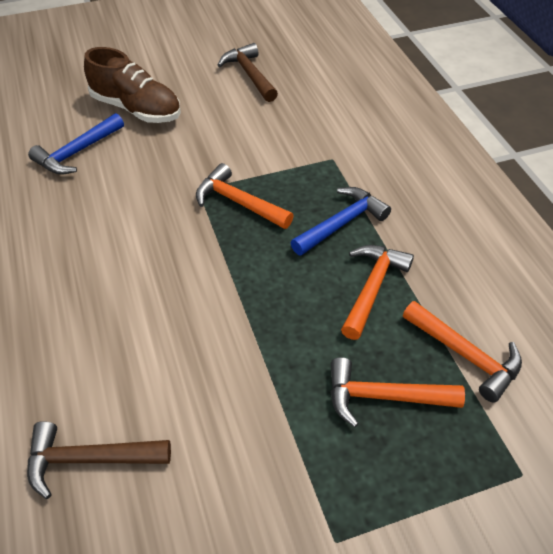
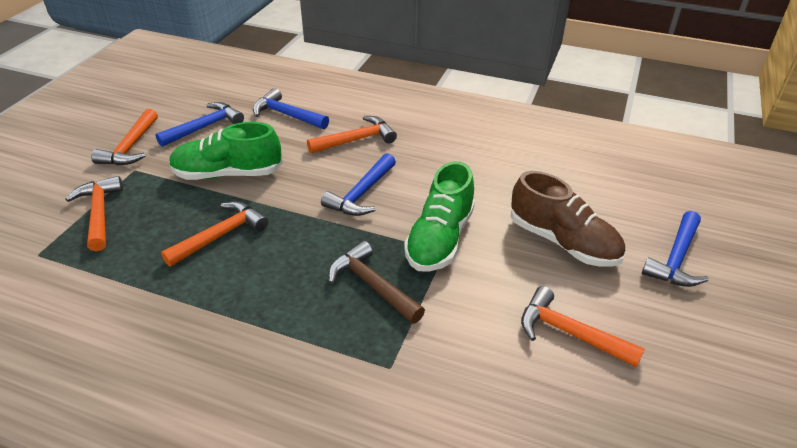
blue hammer: 2 -> 4
brown hammer: 2 -> 1
green shoe: 0 -> 2
orange hammer: 4 -> 5

